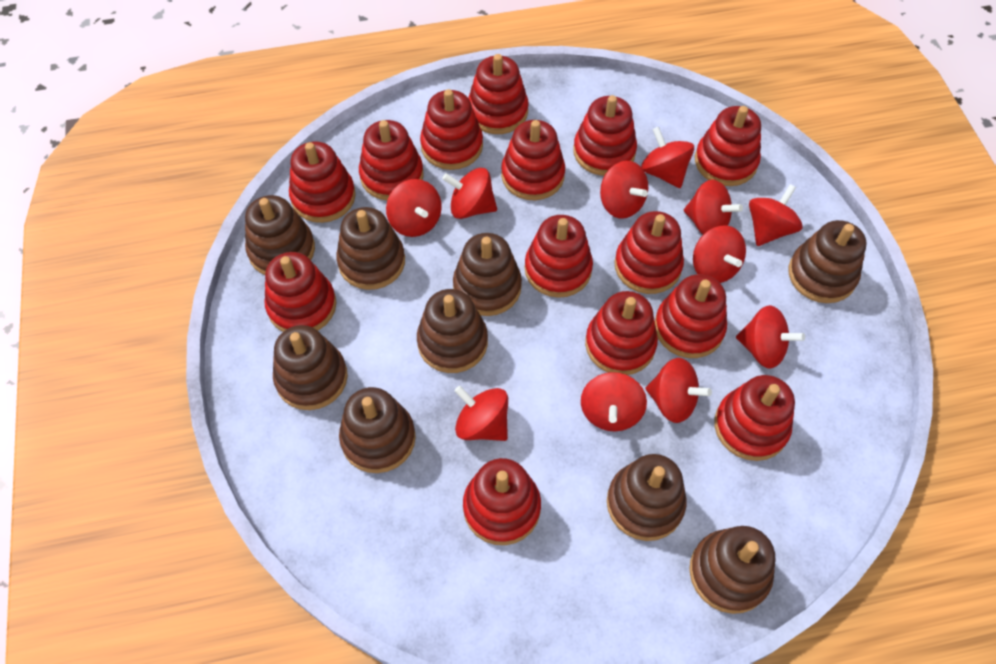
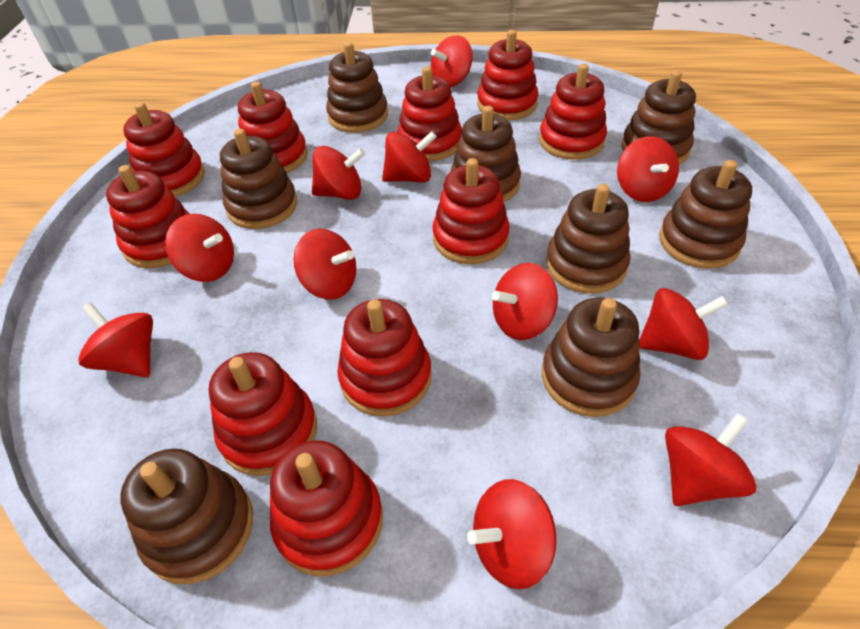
brown stacking toy: 9 -> 8
red stacking toy: 14 -> 10

